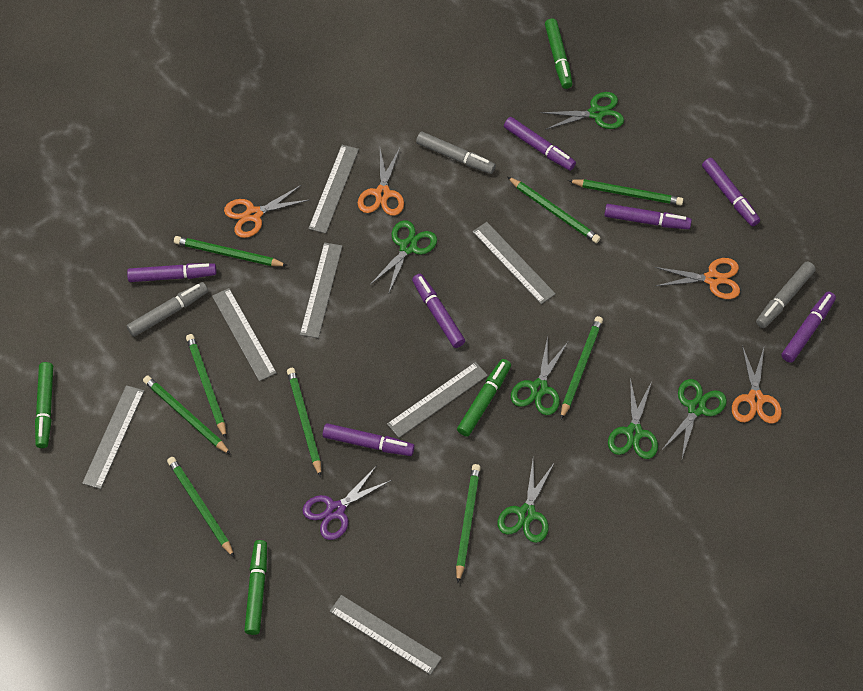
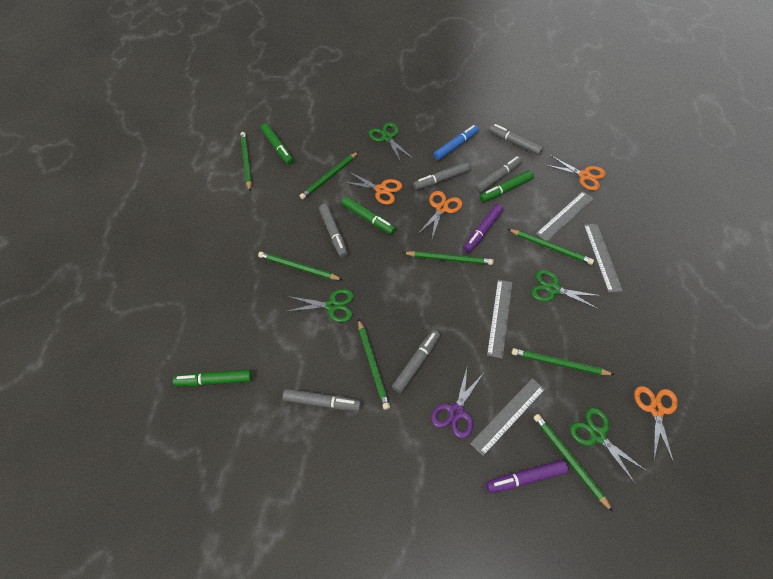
blue marker: 0 -> 1
green pencil: 9 -> 8
green scissors: 6 -> 4
grey marker: 3 -> 6
grey ruler: 7 -> 4
purple marker: 7 -> 2

